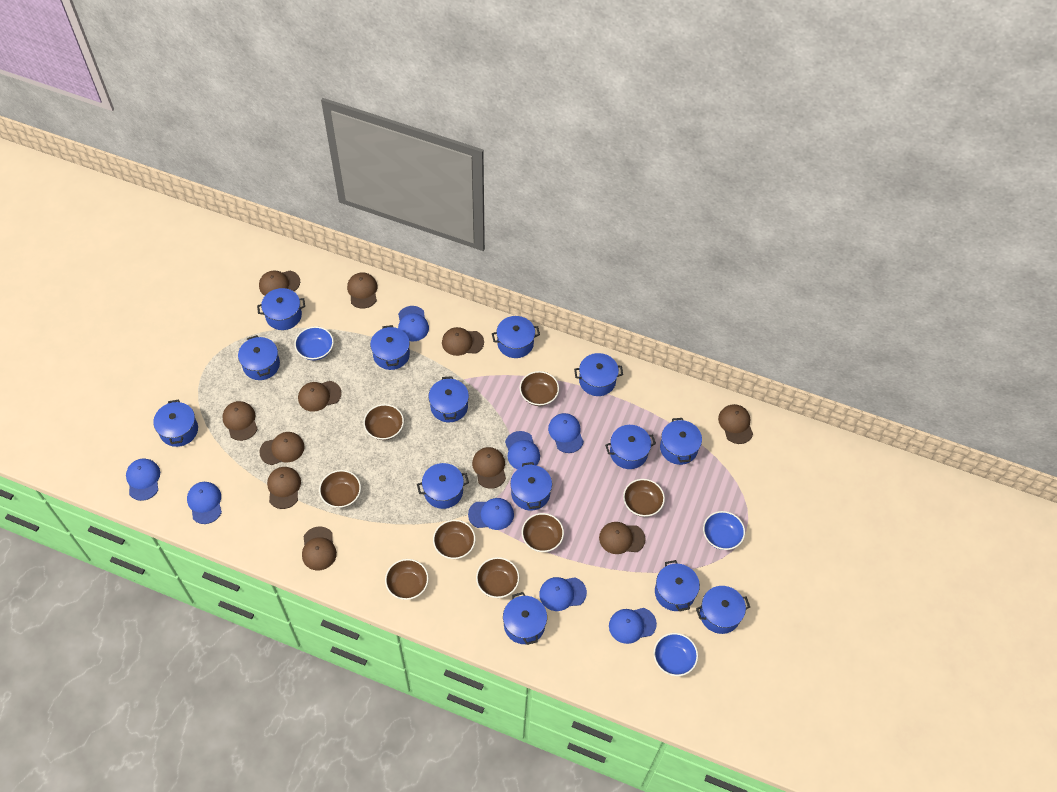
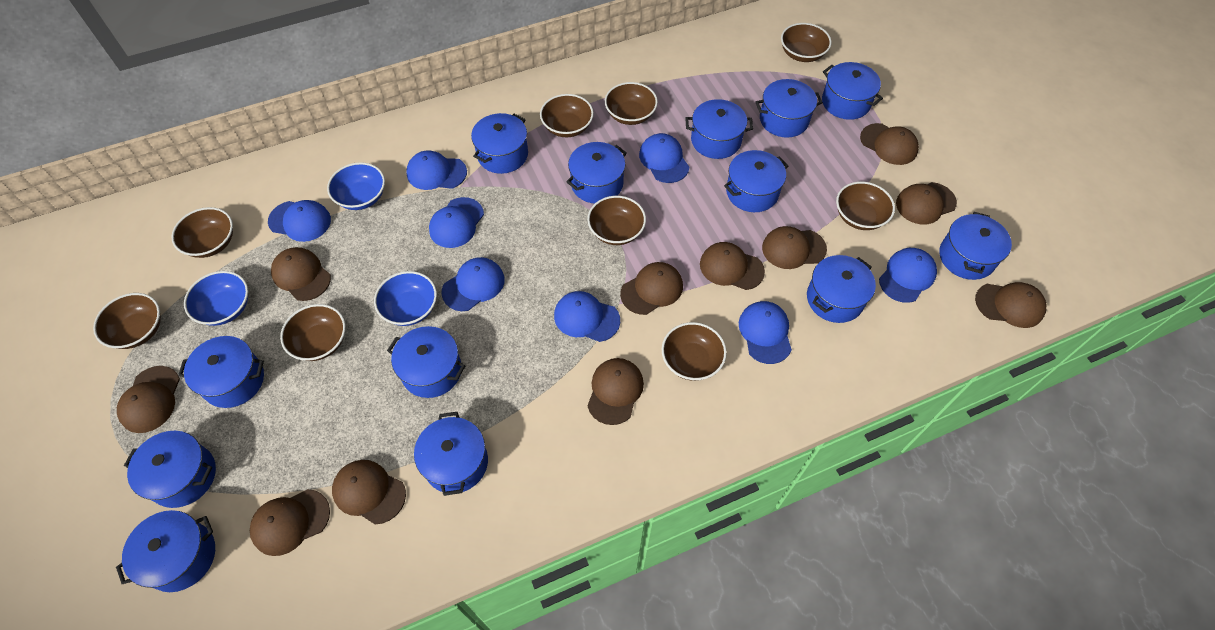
blue pot: 14 -> 13
brown bowl: 8 -> 9

